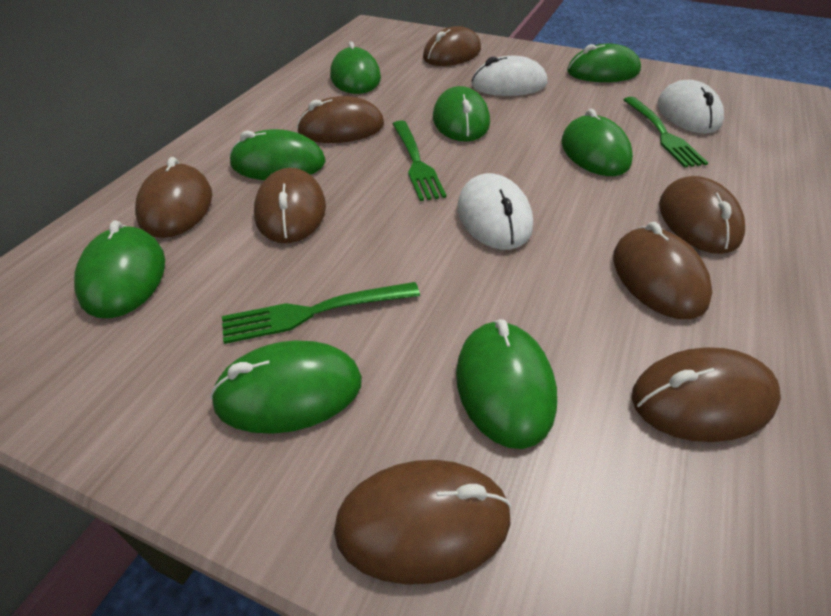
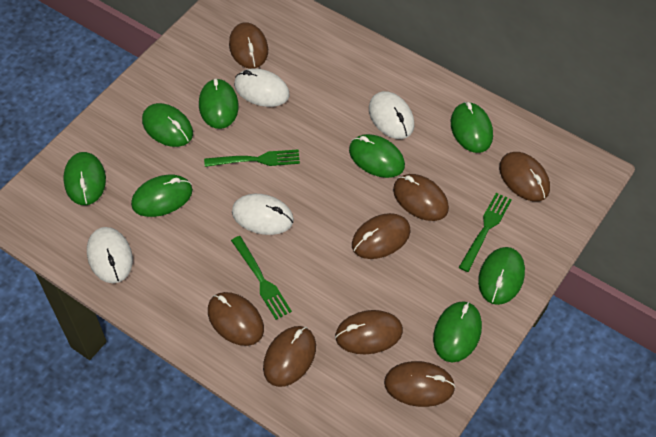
white mouse: 3 -> 4

